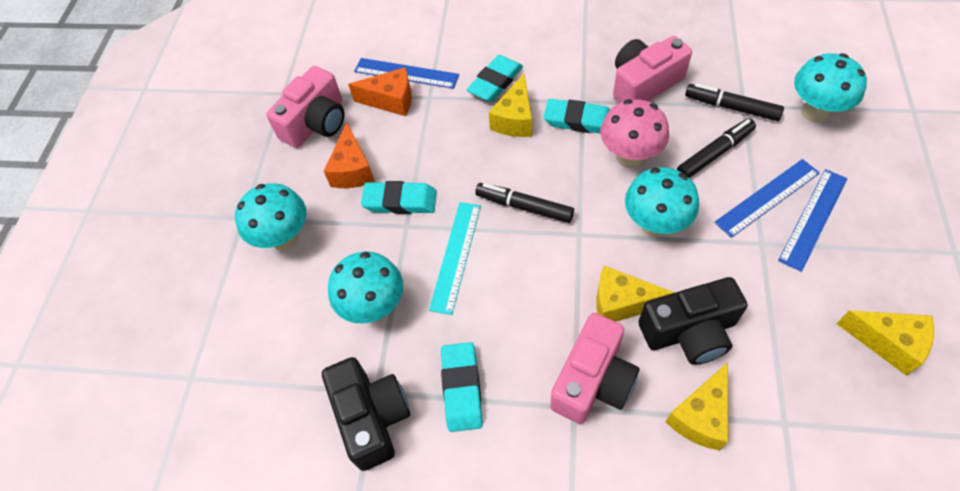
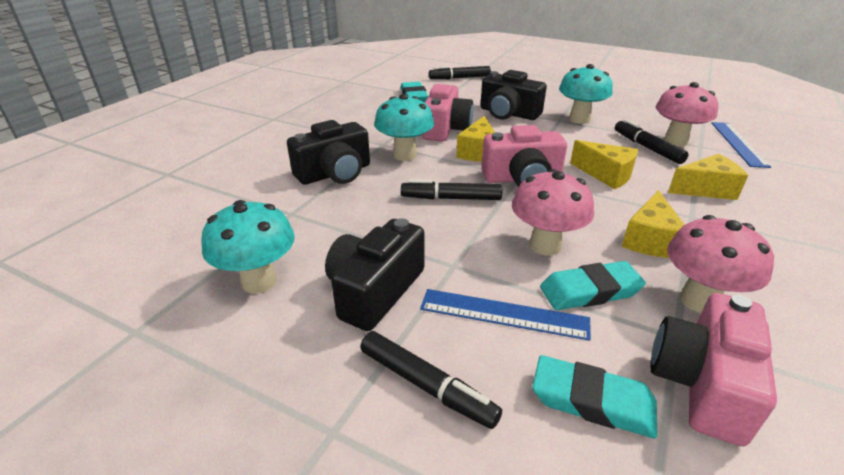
black camera: 2 -> 3
black marker: 3 -> 4
blue ruler: 3 -> 2
orange cheese: 2 -> 0
pink mushroom: 1 -> 3
turquoise eraser: 4 -> 3
turquoise mushroom: 4 -> 3
turquoise ruler: 1 -> 0

